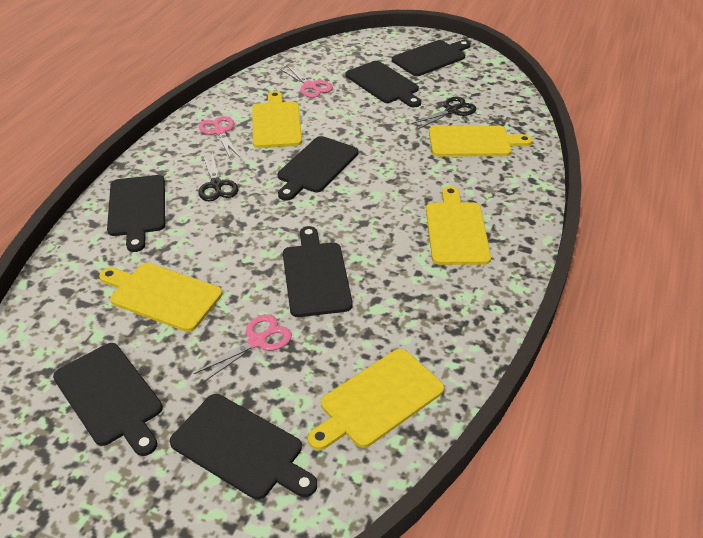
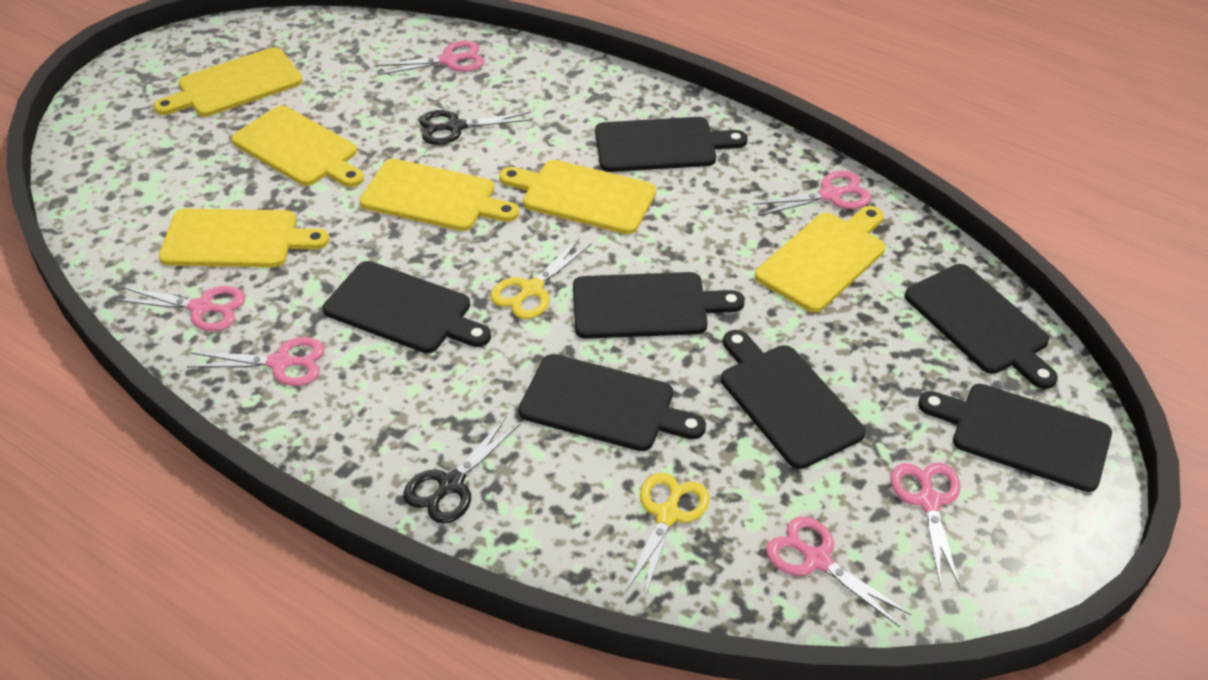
pink scissors: 3 -> 6
yellow cutting board: 5 -> 6
yellow scissors: 0 -> 2

